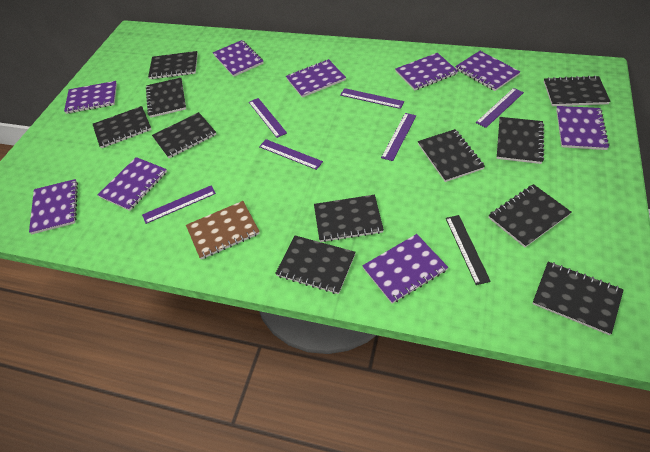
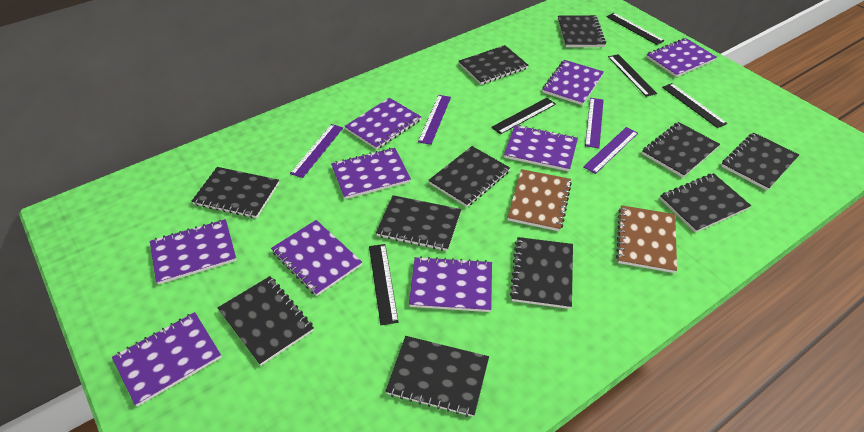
black ruler: 1 -> 5
brown notebook: 1 -> 2
purple ruler: 6 -> 4

